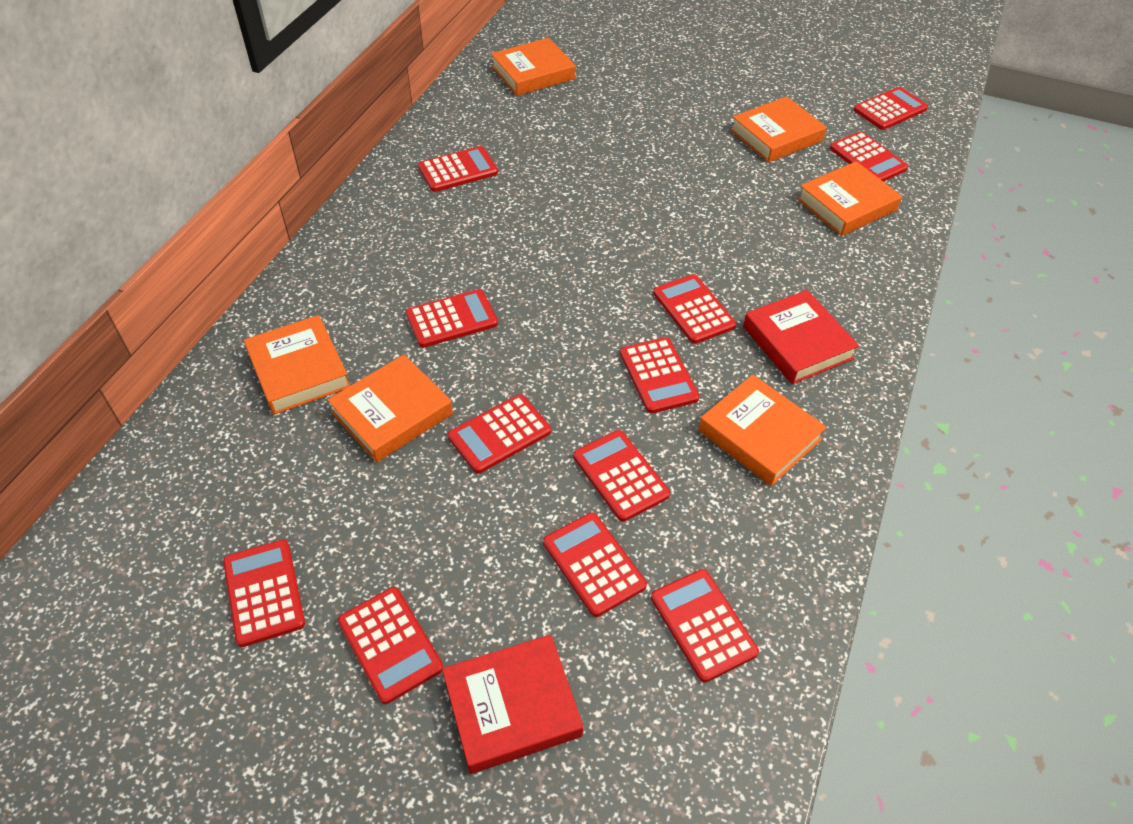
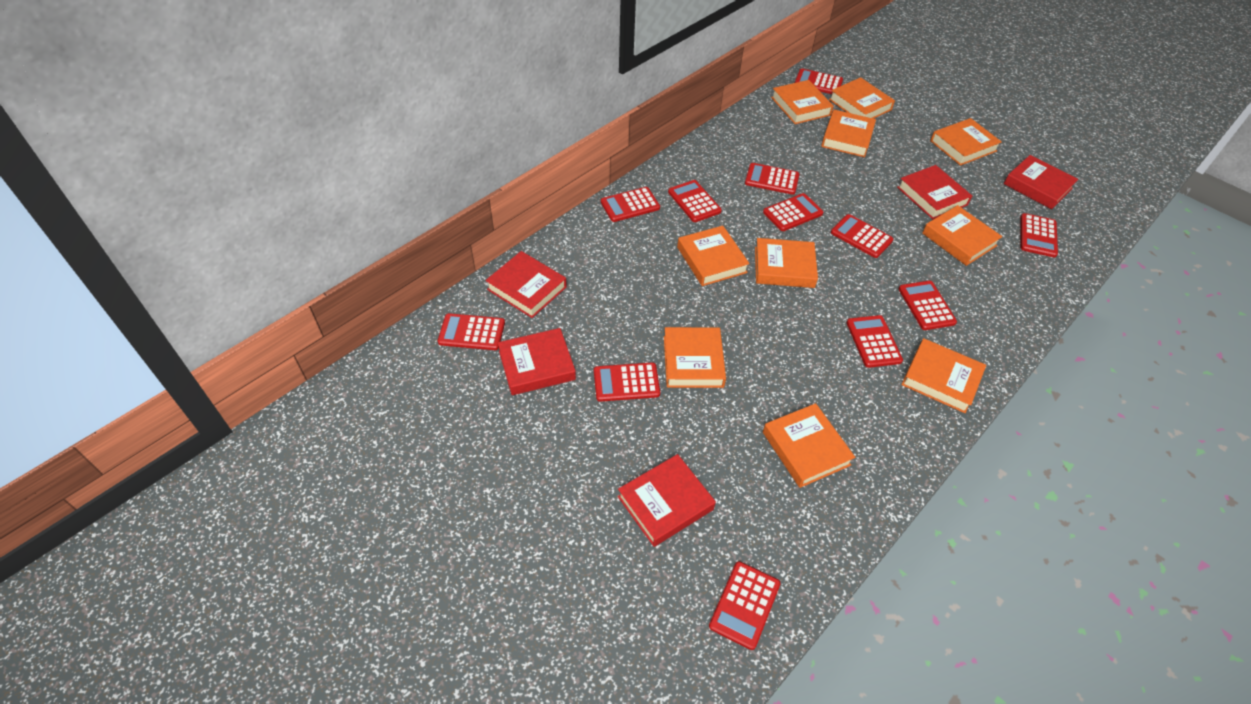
orange book: 6 -> 10
red book: 2 -> 5

